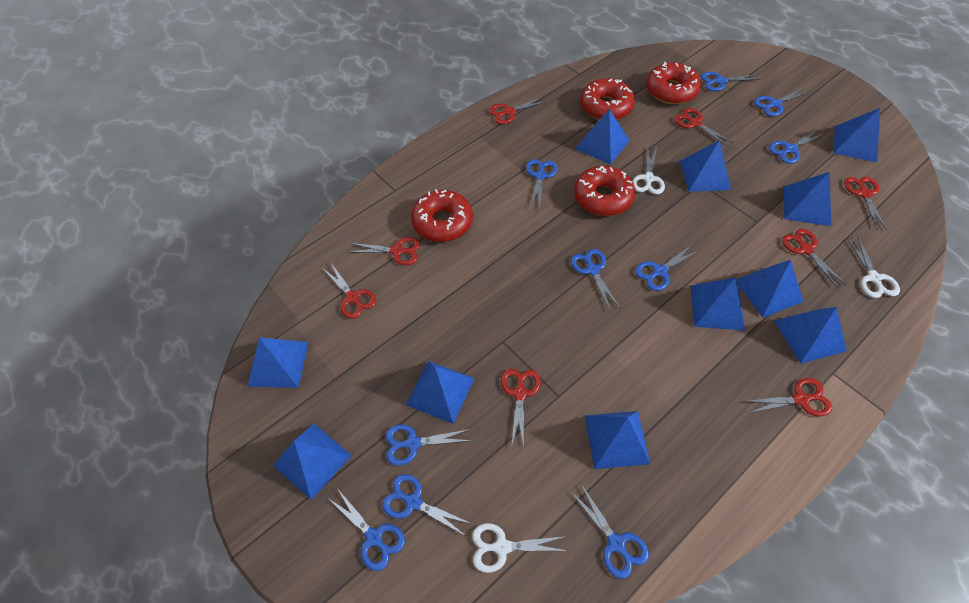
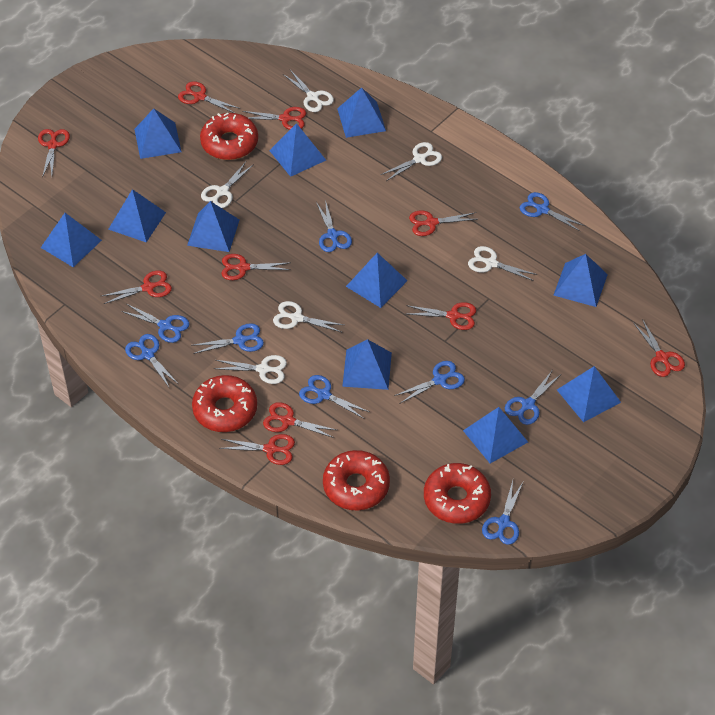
blue scissors: 10 -> 9
red scissors: 8 -> 10
white scissors: 3 -> 6

